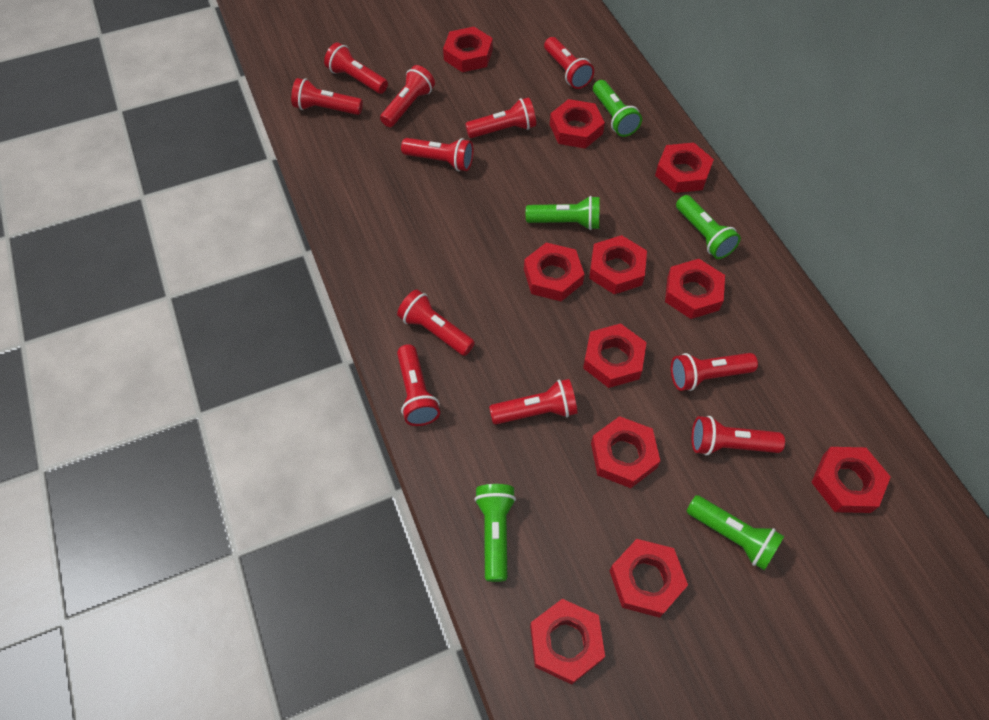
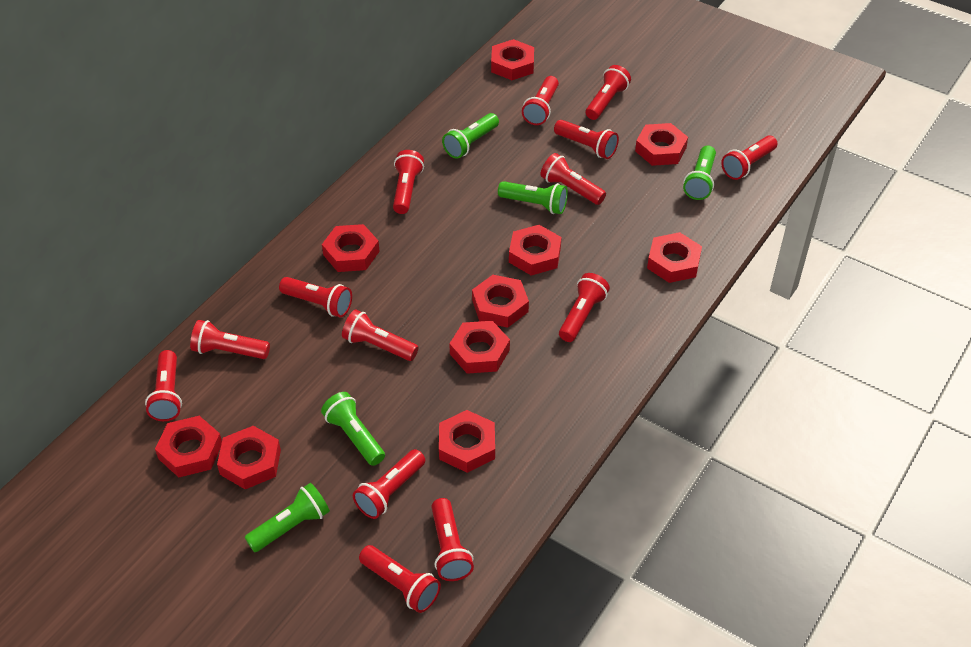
red flashlight: 11 -> 14
red nut: 11 -> 10

